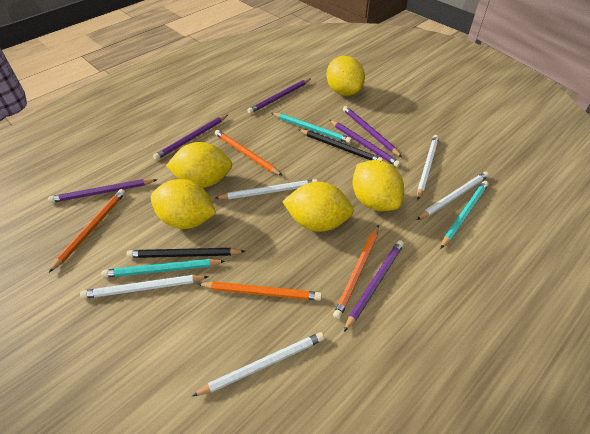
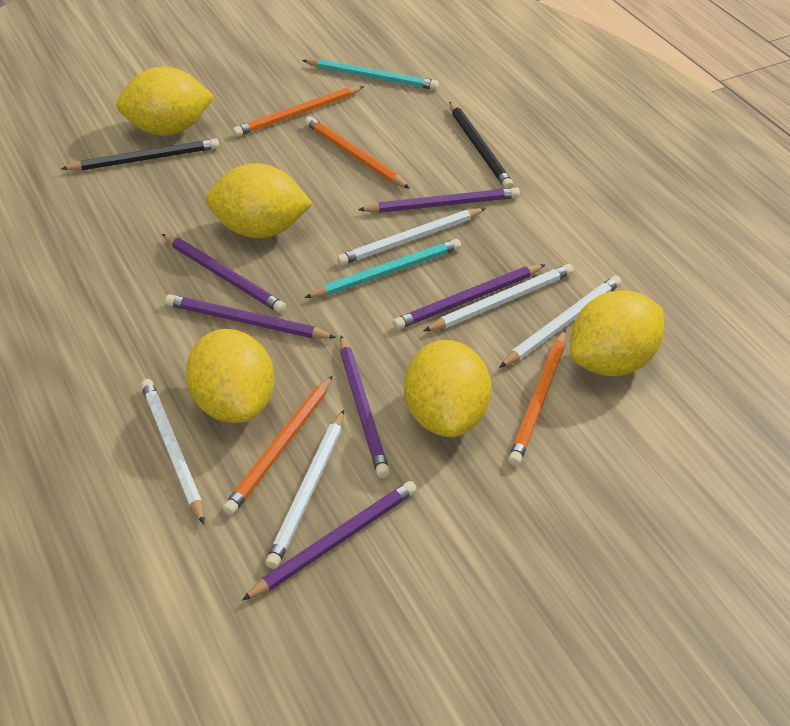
turquoise pencil: 3 -> 2

